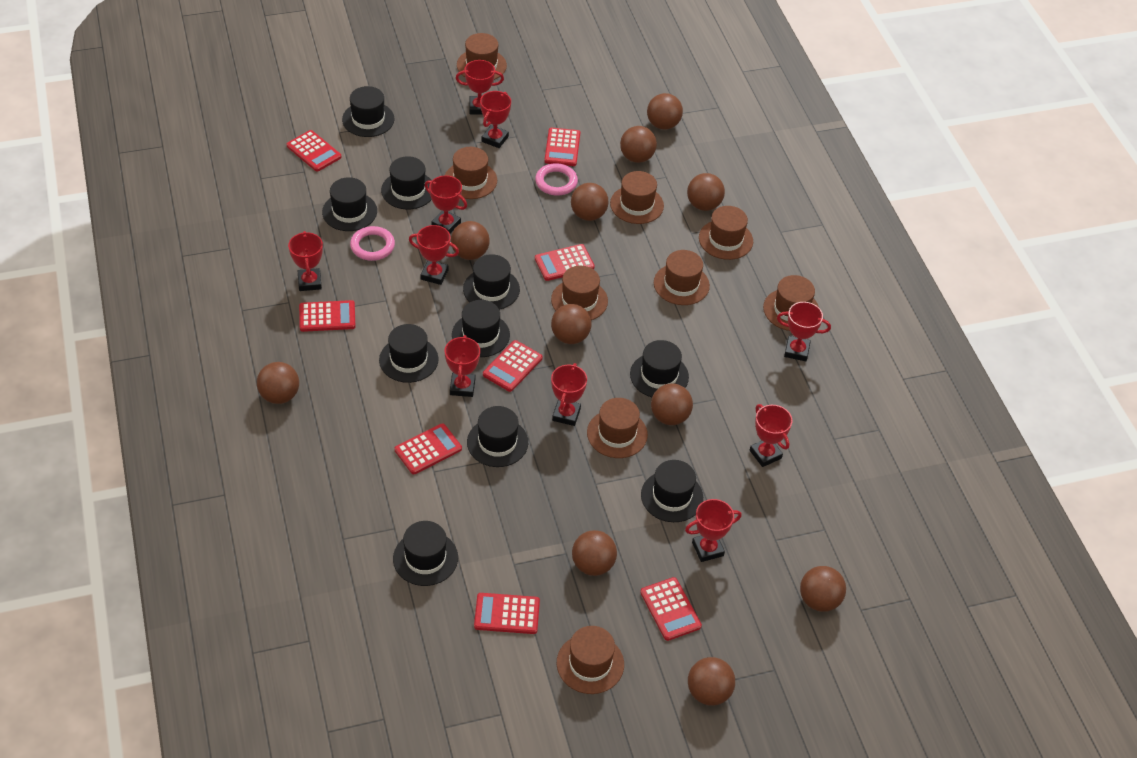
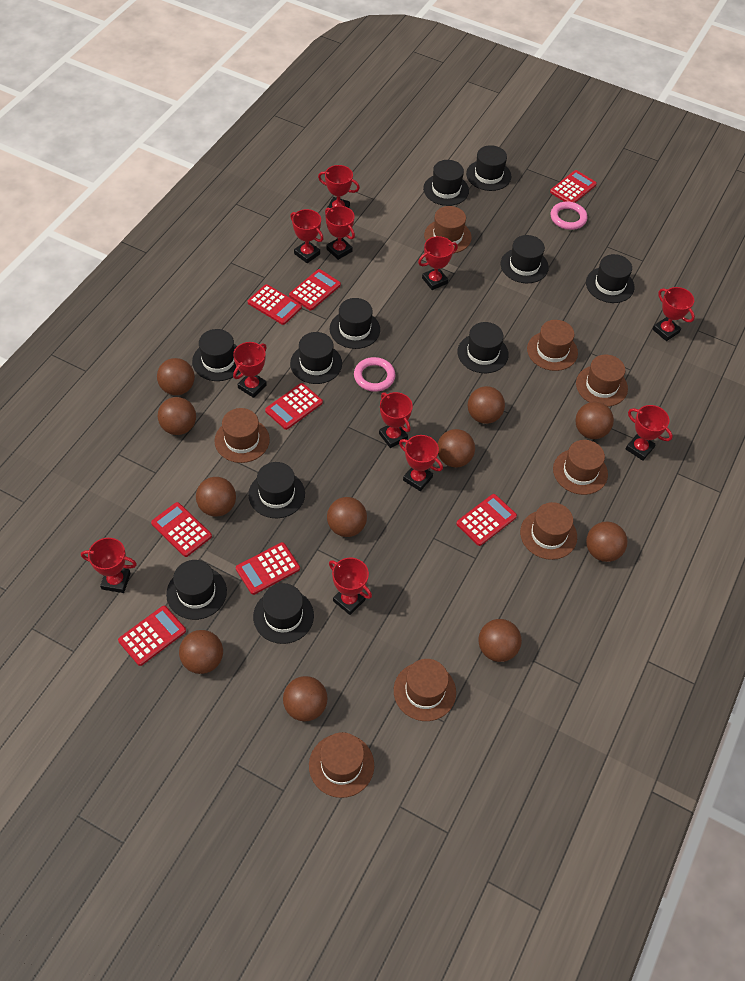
black hat: 10 -> 11
brown hat: 9 -> 8
red trophy: 10 -> 11

